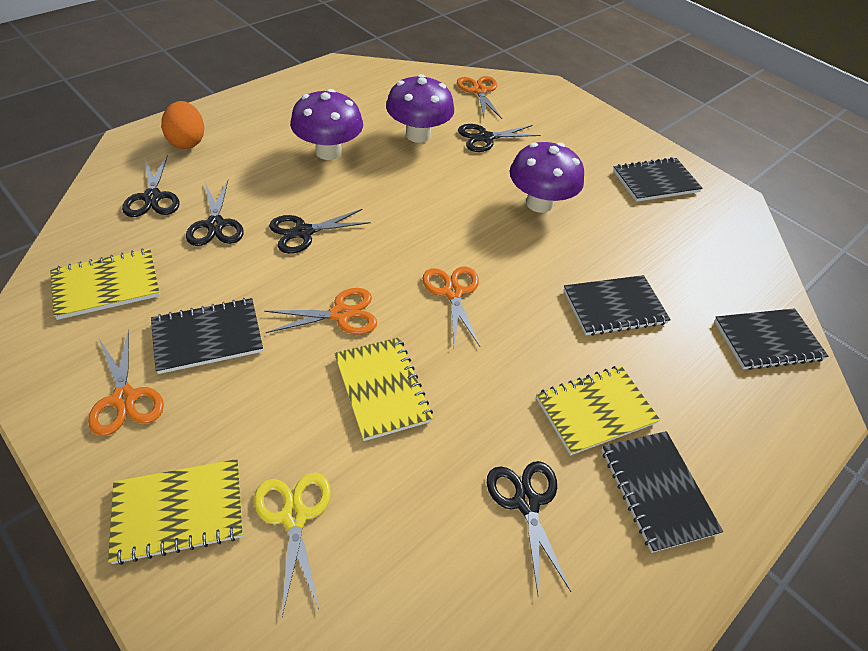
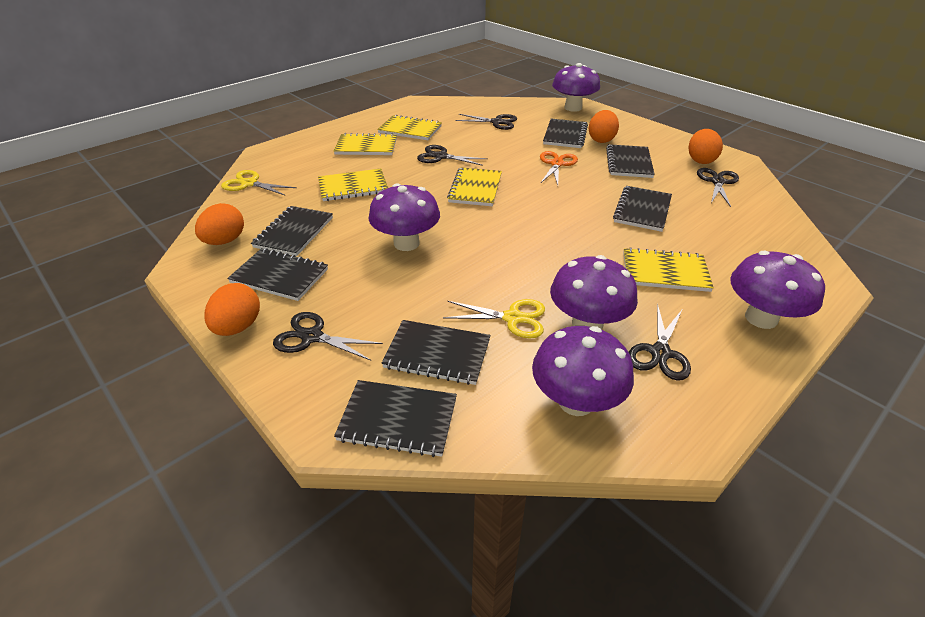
black notebook: 5 -> 7
orange egg: 1 -> 4
orange scissors: 4 -> 1
purple mushroom: 3 -> 5
yellow notebook: 4 -> 5
yellow scissors: 1 -> 2

